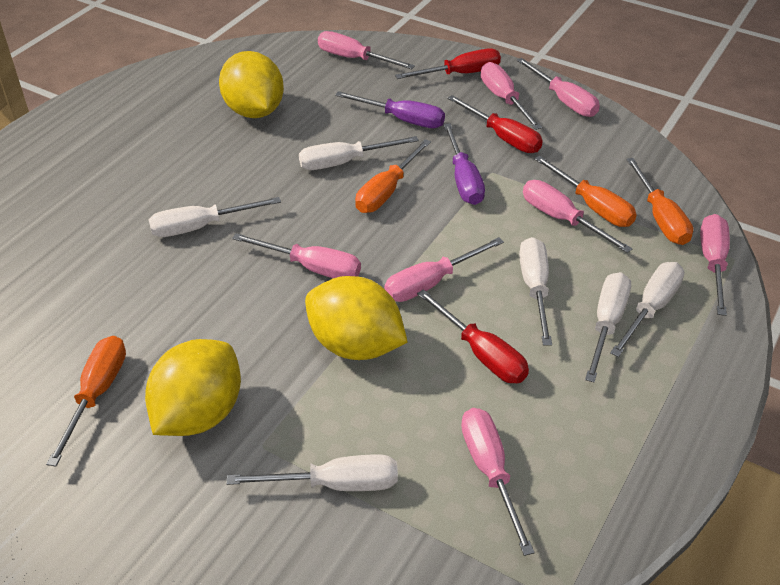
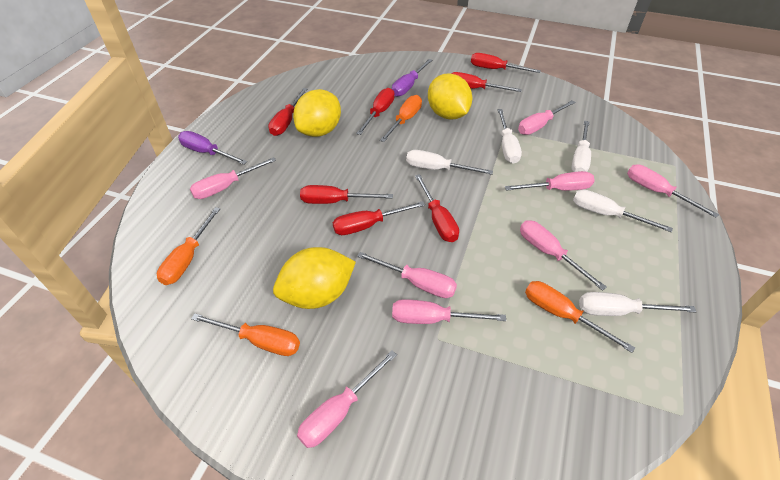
red screwdriver: 3 -> 7
white screwdriver: 6 -> 5

